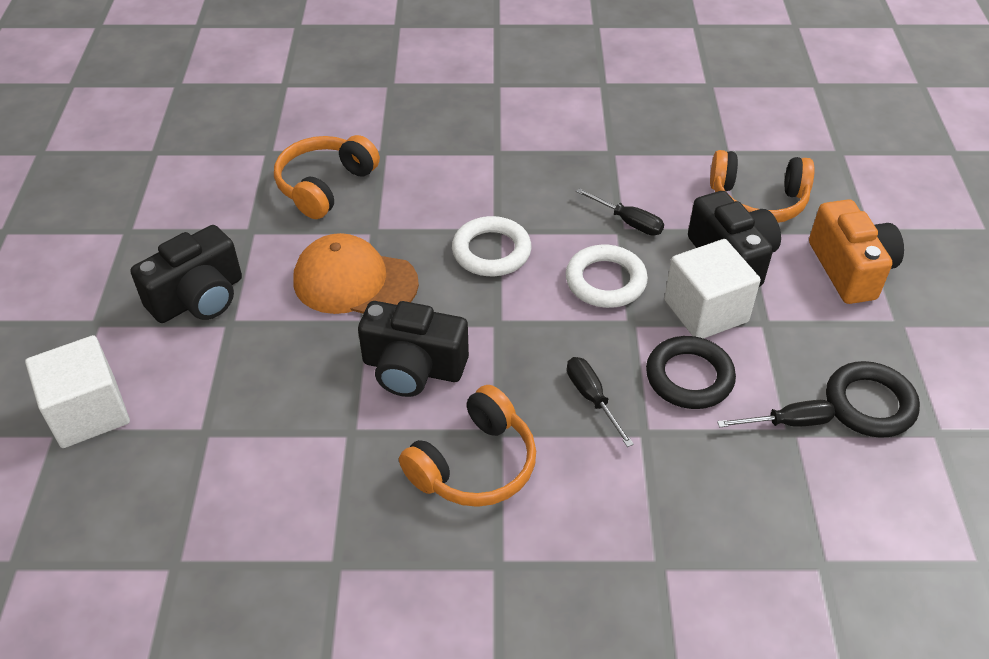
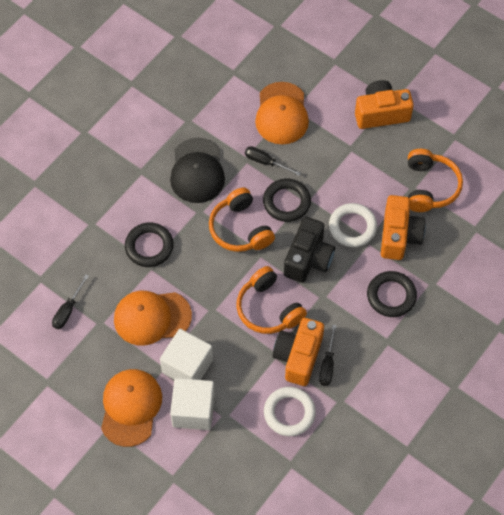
black camera: 3 -> 1
black cap: 0 -> 1
black ring: 2 -> 3
orange camera: 1 -> 3
orange cap: 1 -> 3

